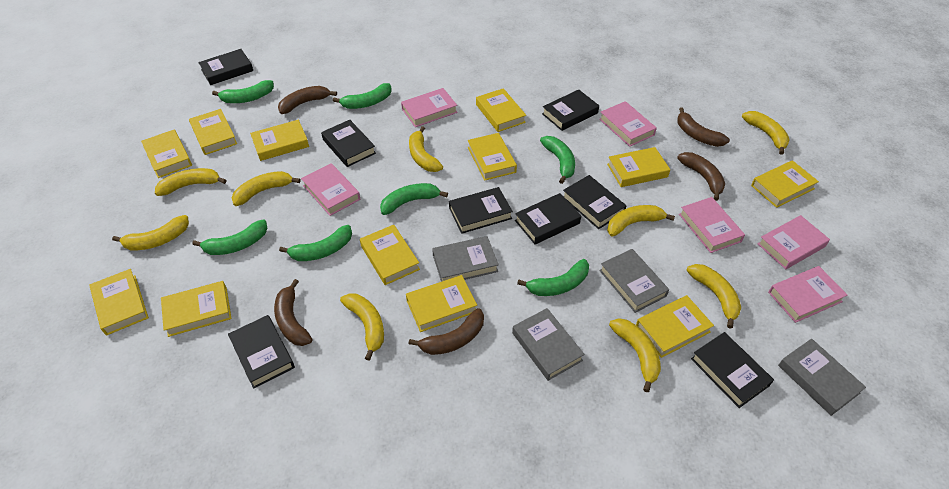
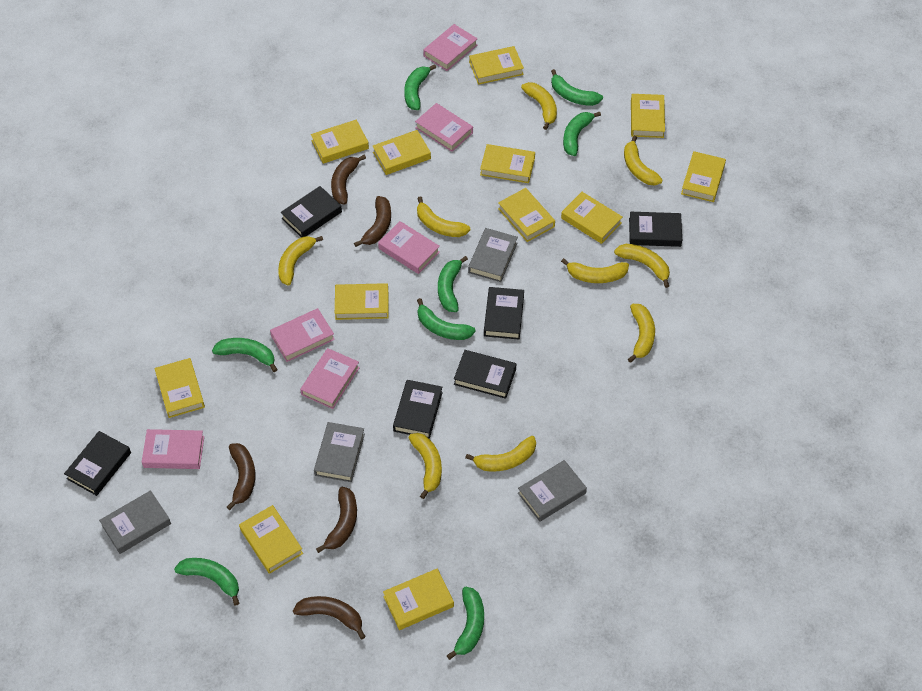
black book: 8 -> 6
green banana: 7 -> 8

